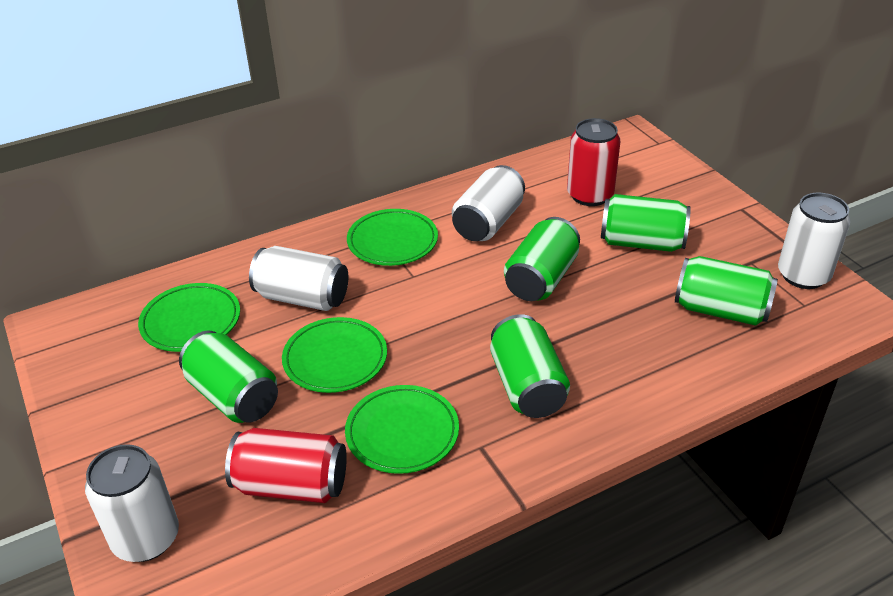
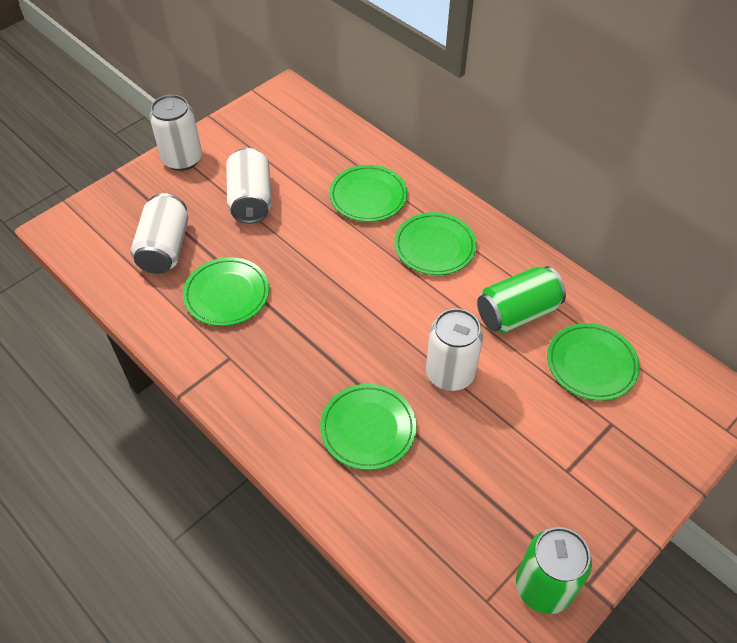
green can: 5 -> 2
green plate: 4 -> 5
red can: 2 -> 0

